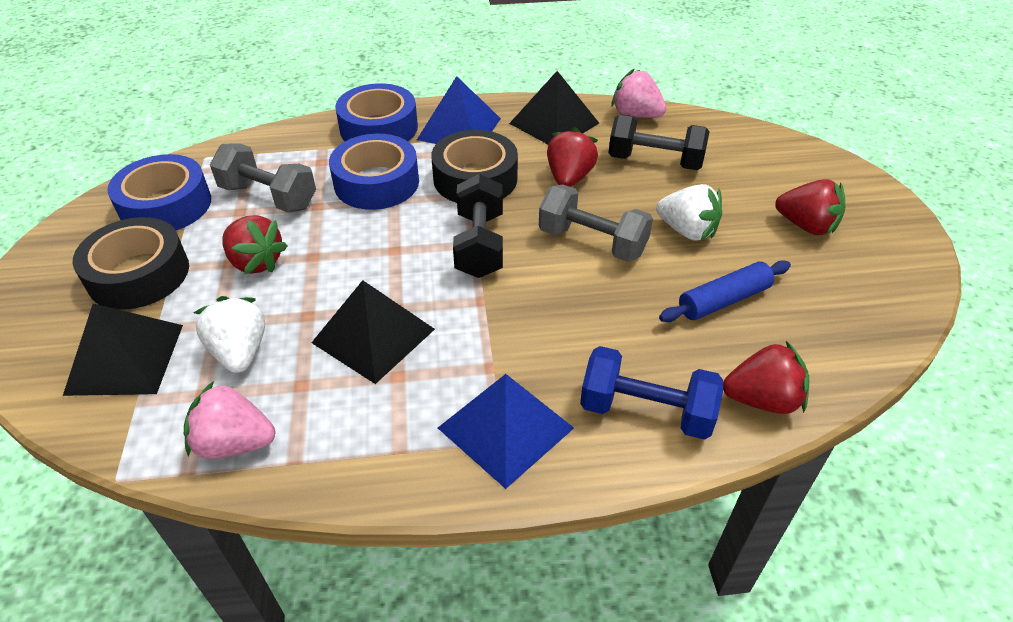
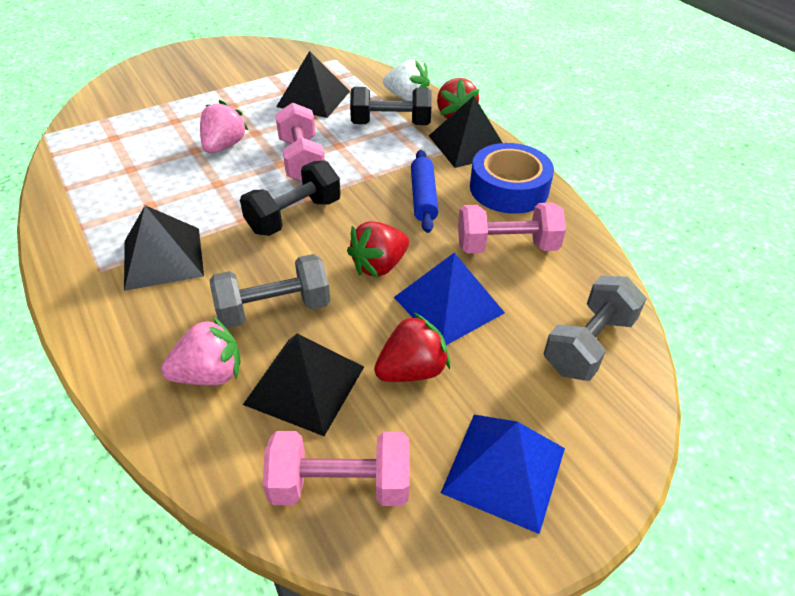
black pyramid: 3 -> 4
black tape: 2 -> 0
blue dumbbell: 1 -> 0
blue tape: 3 -> 1
pink dumbbell: 0 -> 3
red strawberry: 4 -> 3
white strawberry: 2 -> 1

